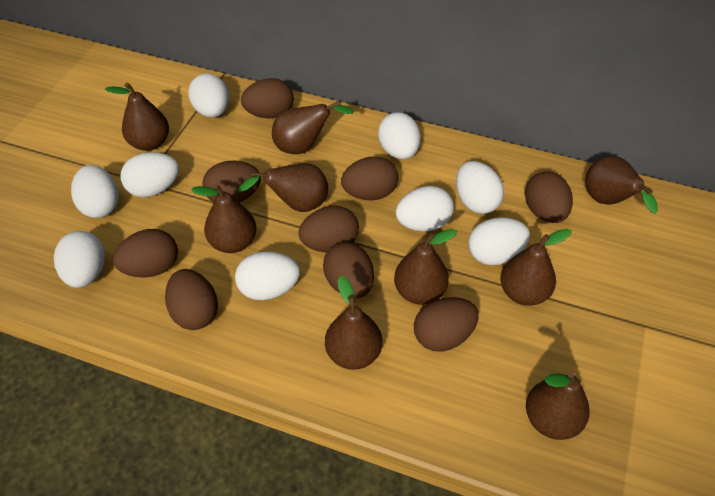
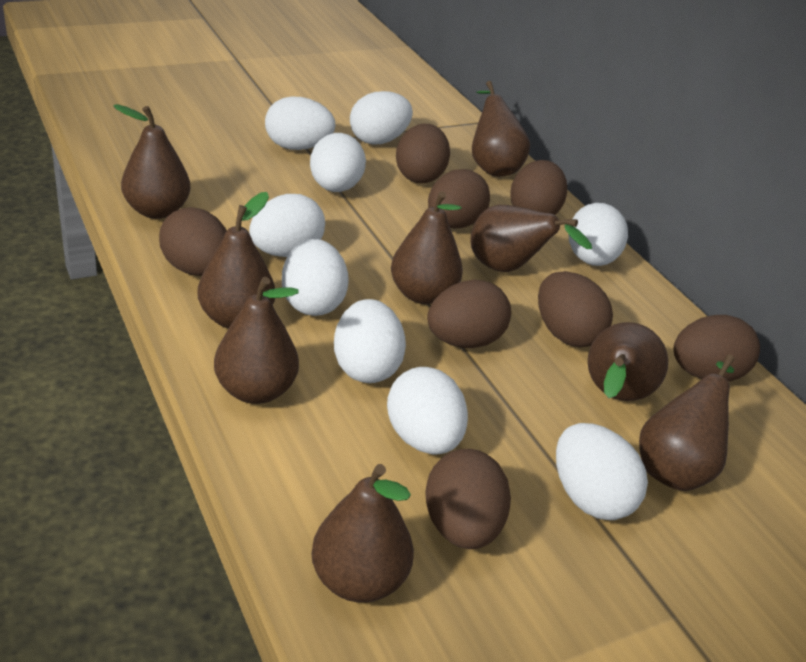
brown egg: 9 -> 8

